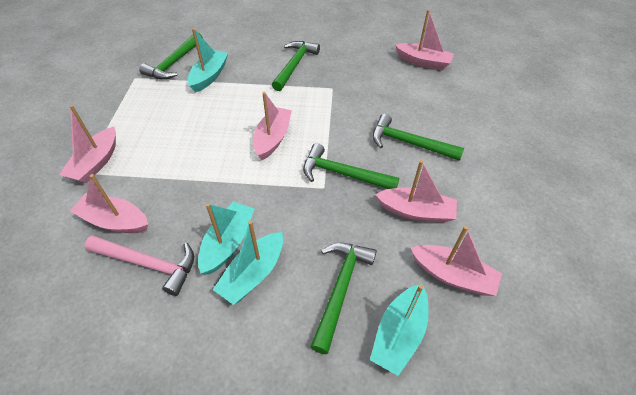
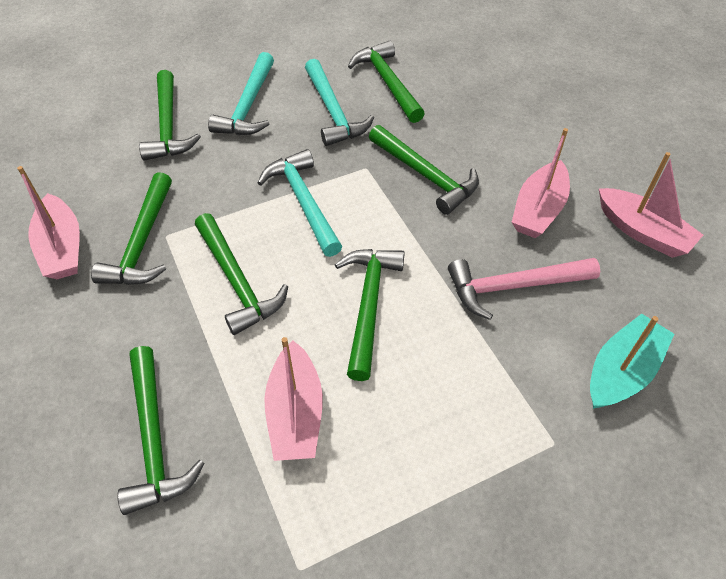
green hammer: 5 -> 7
pink boat: 6 -> 4
turquoise boat: 4 -> 1
turquoise hammer: 0 -> 3

